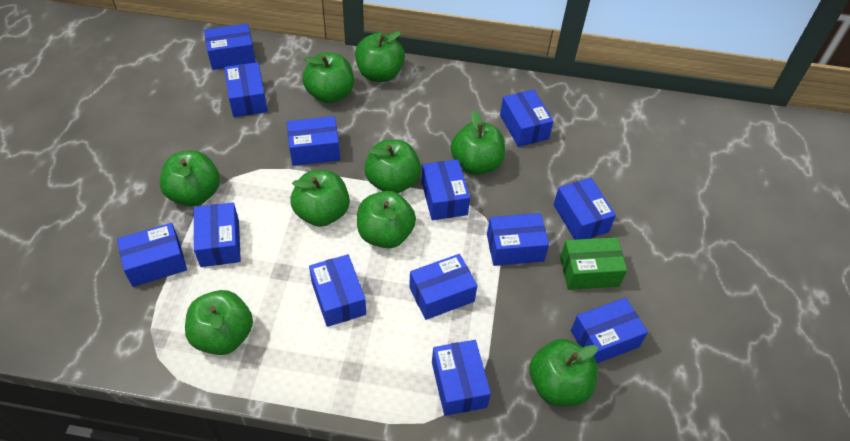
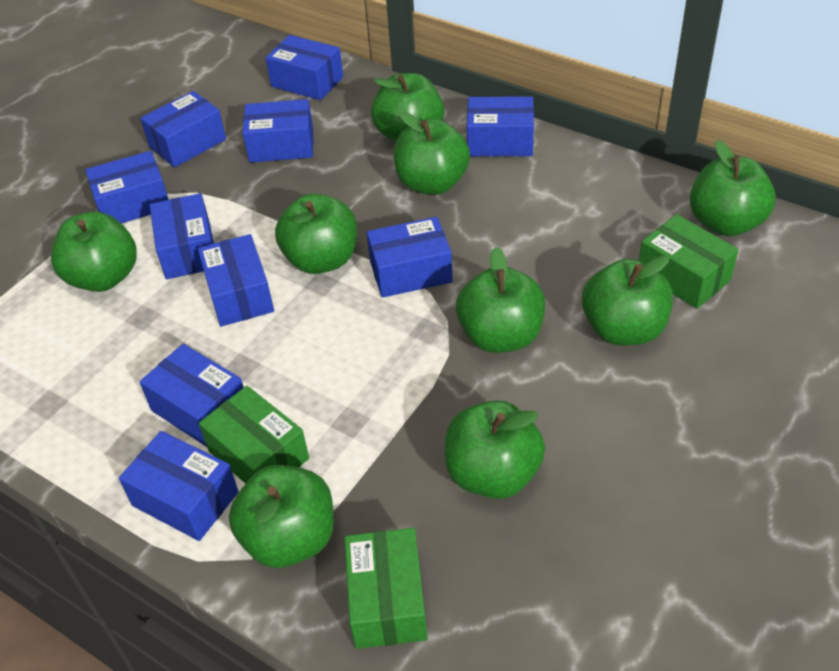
blue box: 13 -> 10
green box: 1 -> 3

